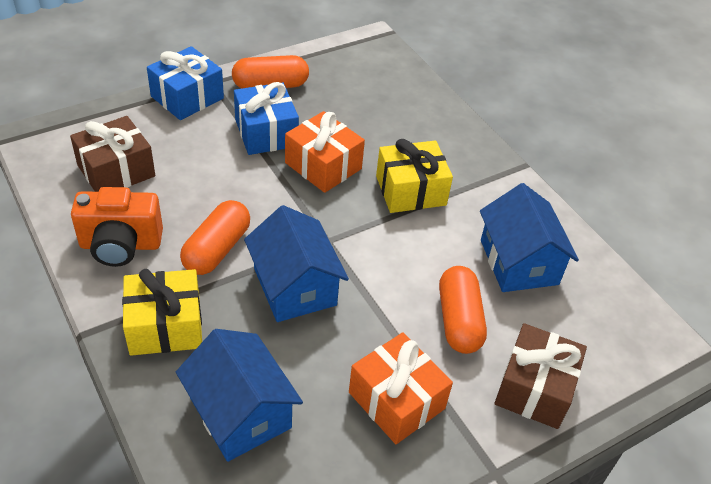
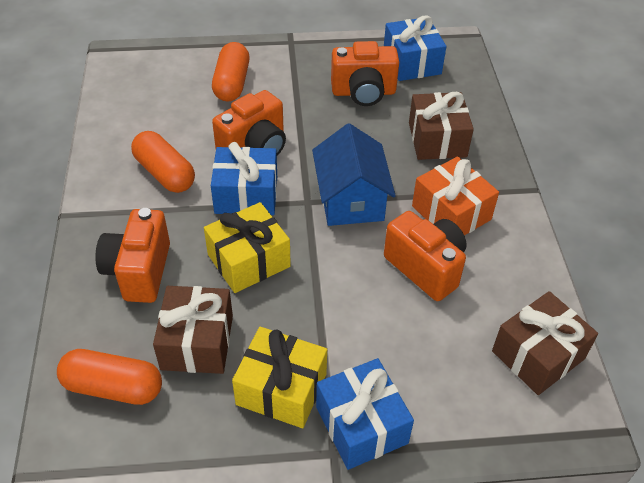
blue gift: 2 -> 3
blue house: 3 -> 1
brown gift: 2 -> 3
orange camera: 1 -> 4
orange gift: 2 -> 1

